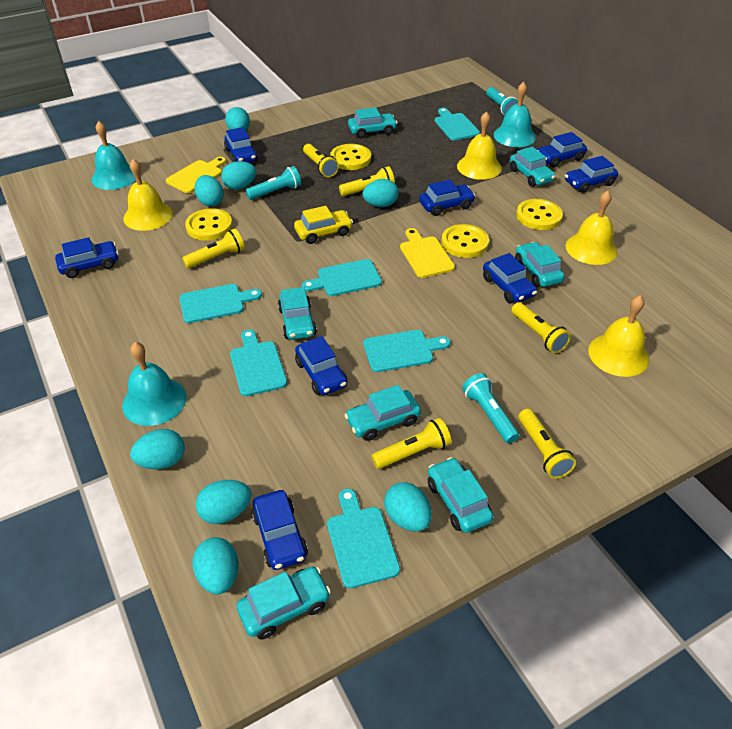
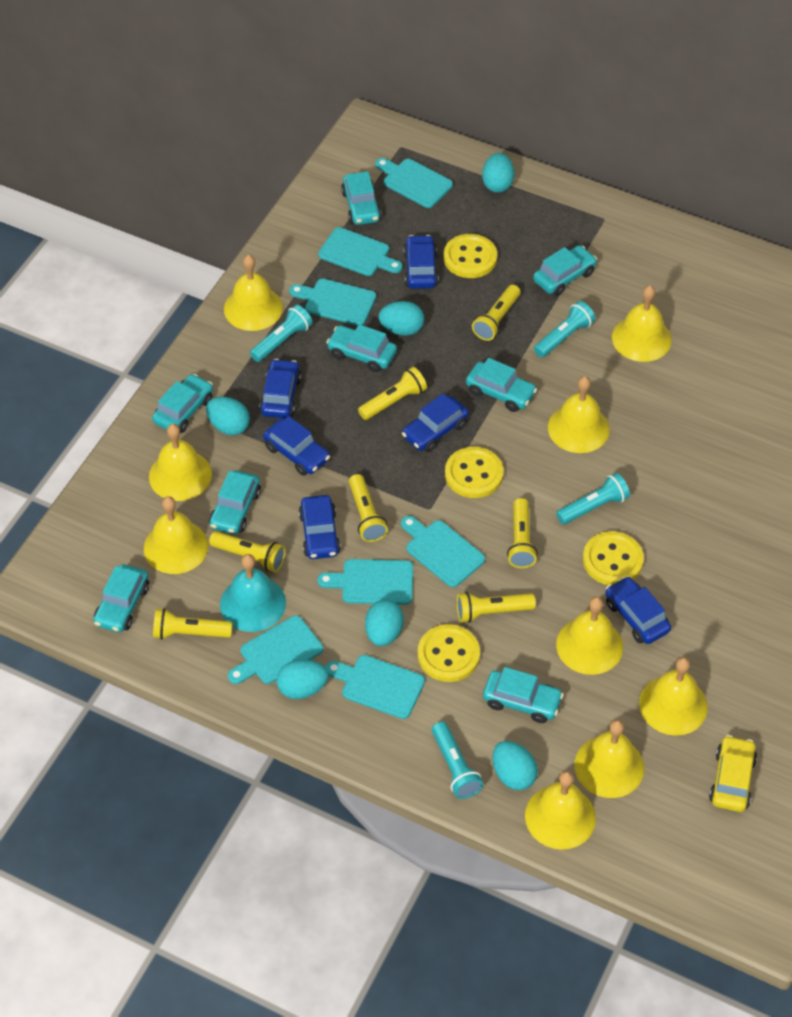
blue car: 8 -> 6
turquoise bell: 3 -> 1
turquoise car: 7 -> 8
turquoise cutting board: 6 -> 7
turquoise egg: 8 -> 6
turquoise flashlight: 3 -> 4
yellow bell: 4 -> 9
yellow cutting board: 2 -> 0
yellow flashlight: 6 -> 7

